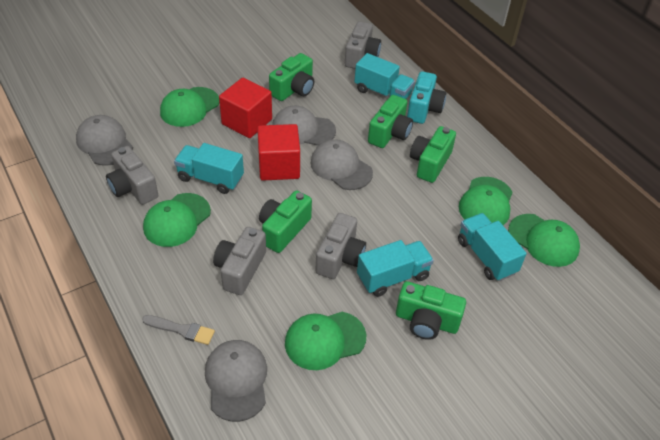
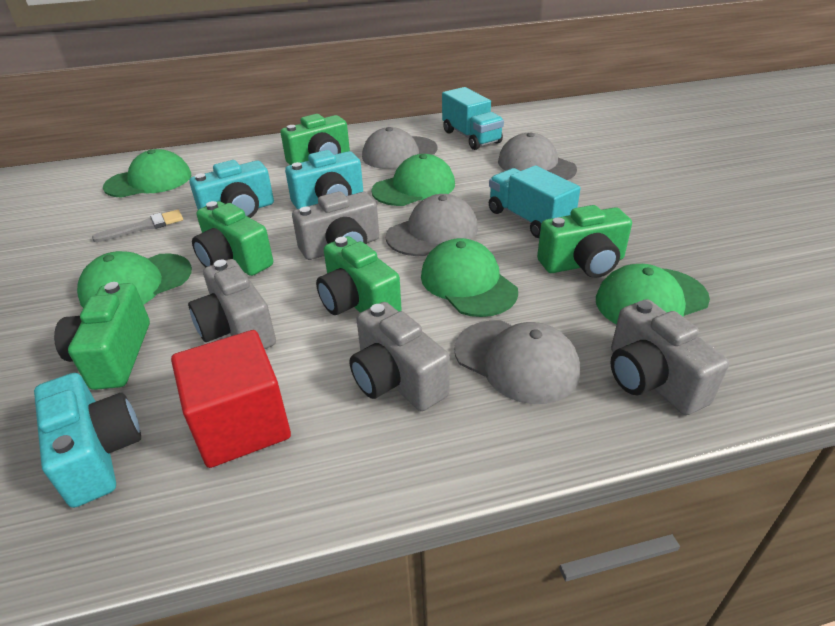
red cube: 2 -> 1
turquoise camera: 1 -> 3
turquoise truck: 4 -> 2

